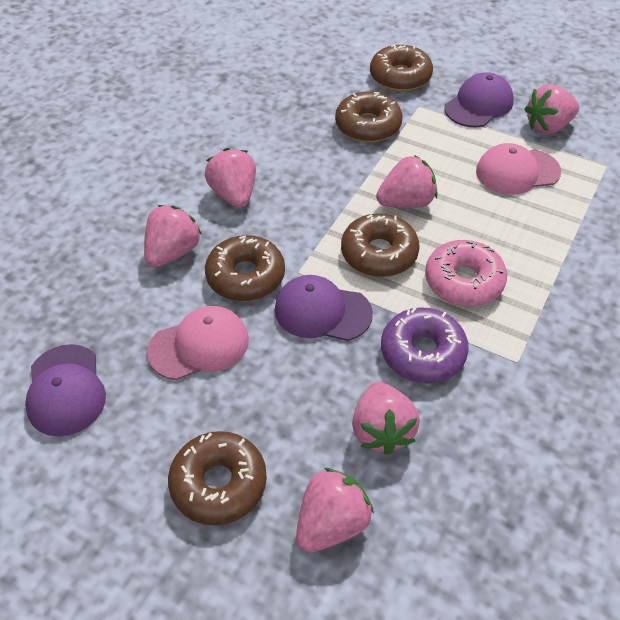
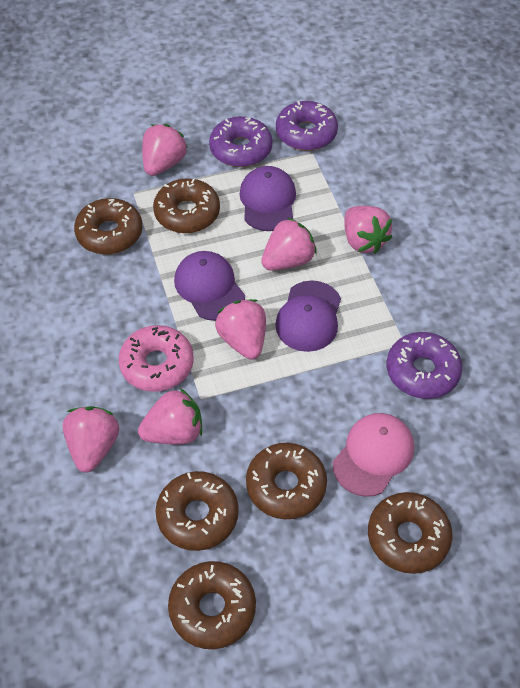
brown donut: 5 -> 6
pink cap: 2 -> 1
purple donut: 1 -> 3

